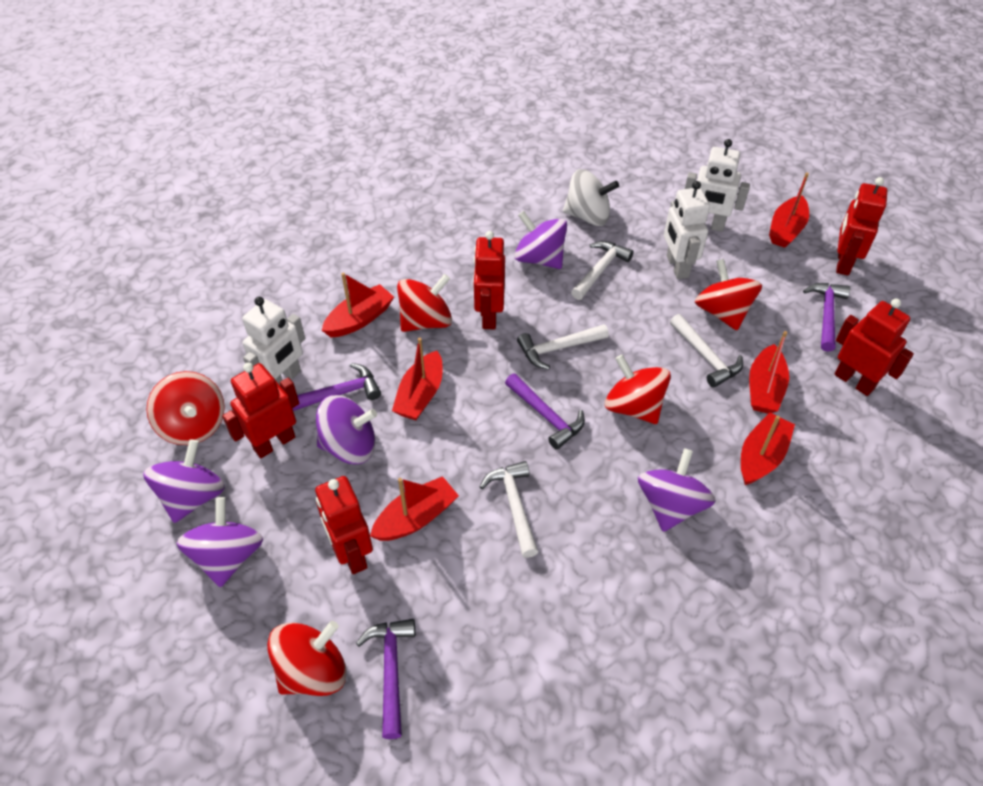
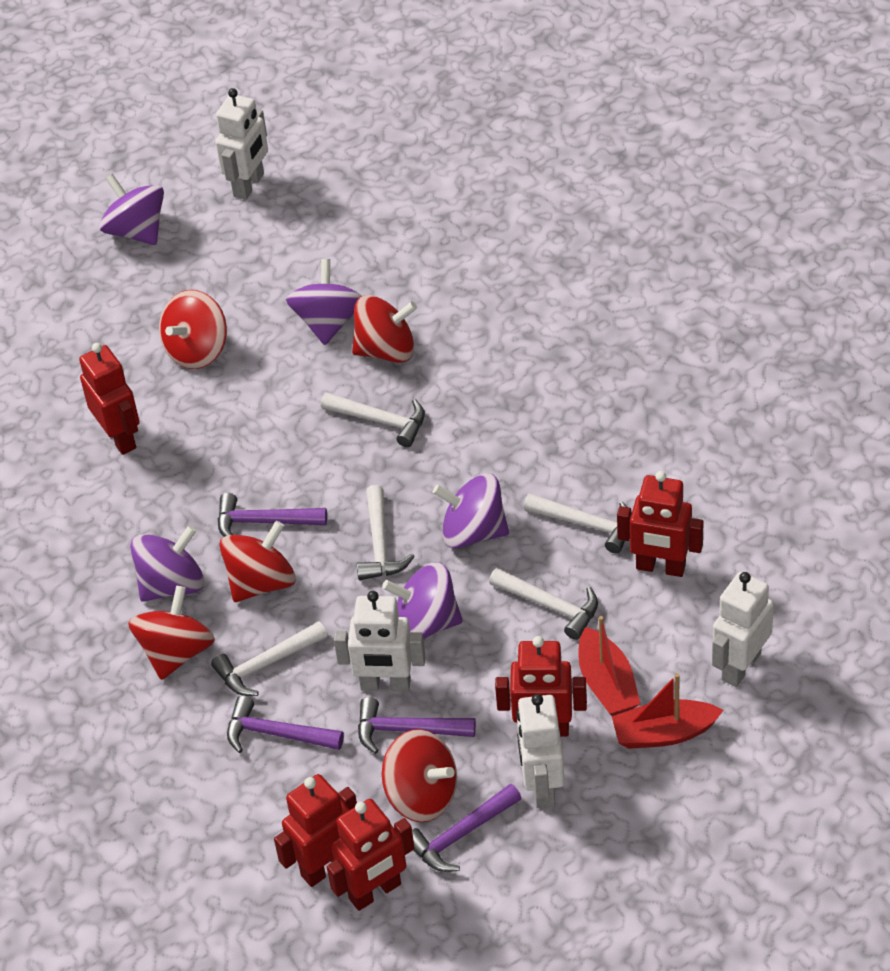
red boat: 6 -> 2
white hammer: 4 -> 5
white robot: 3 -> 4
white spinning top: 1 -> 0

